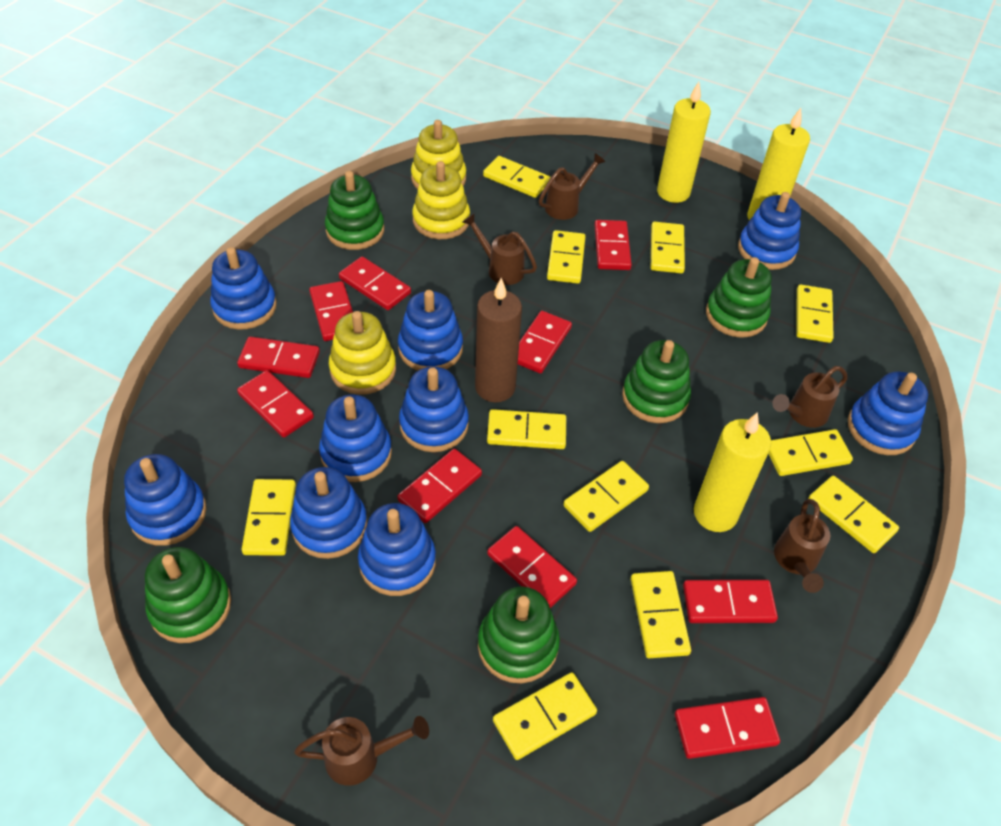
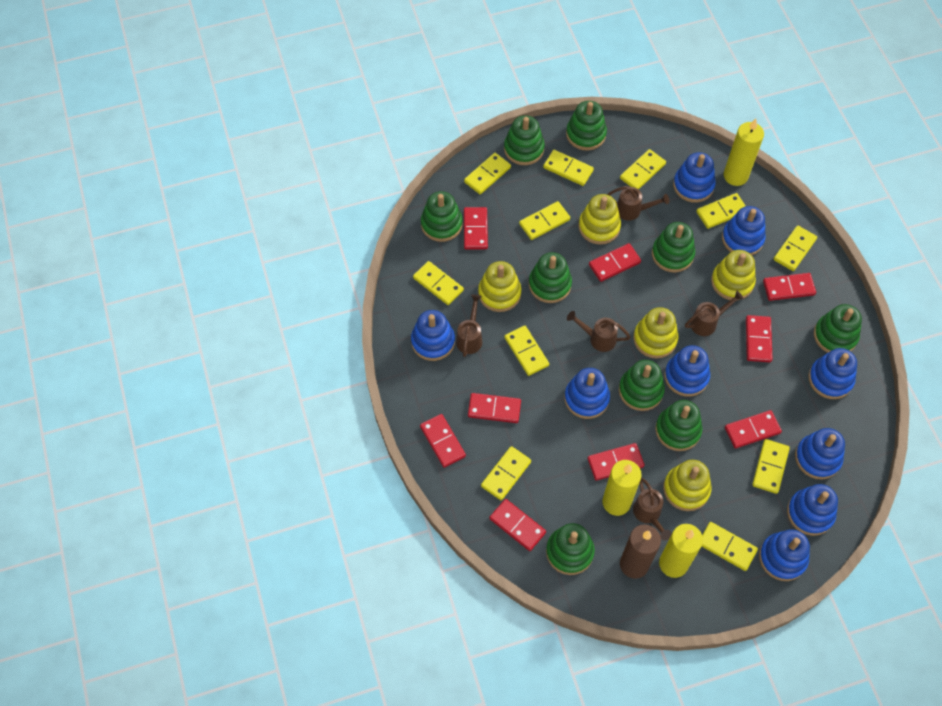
green stacking toy: 5 -> 9
red domino: 10 -> 9
yellow stacking toy: 3 -> 5

